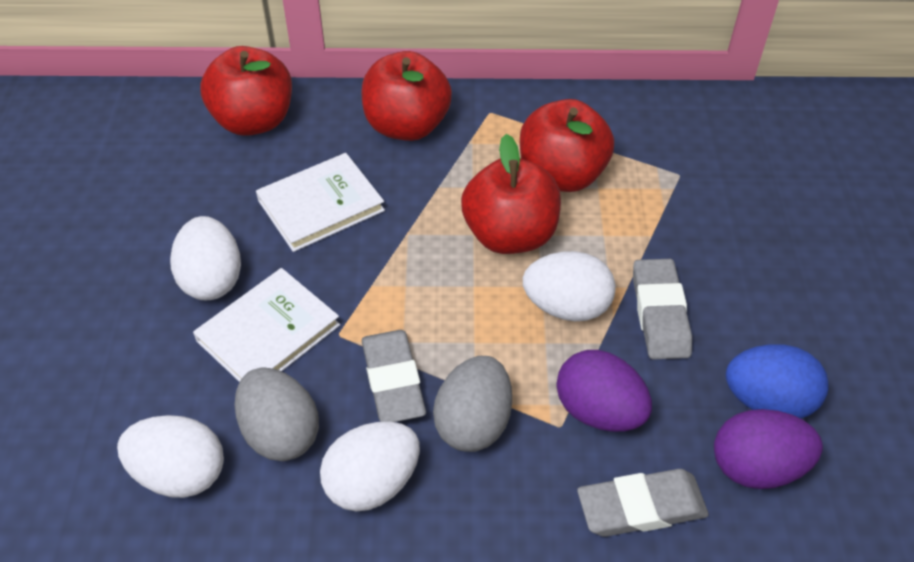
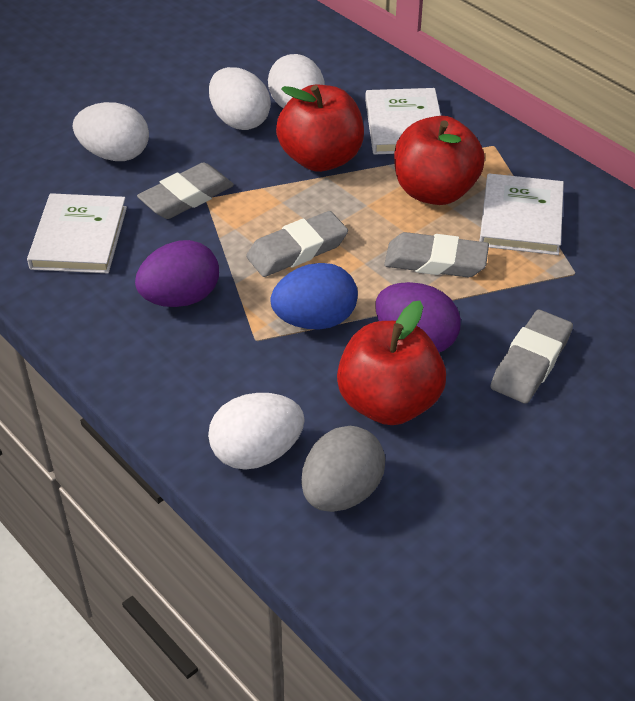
grey egg: 2 -> 1
grey eraser: 3 -> 4
red apple: 4 -> 3
white book: 2 -> 3

